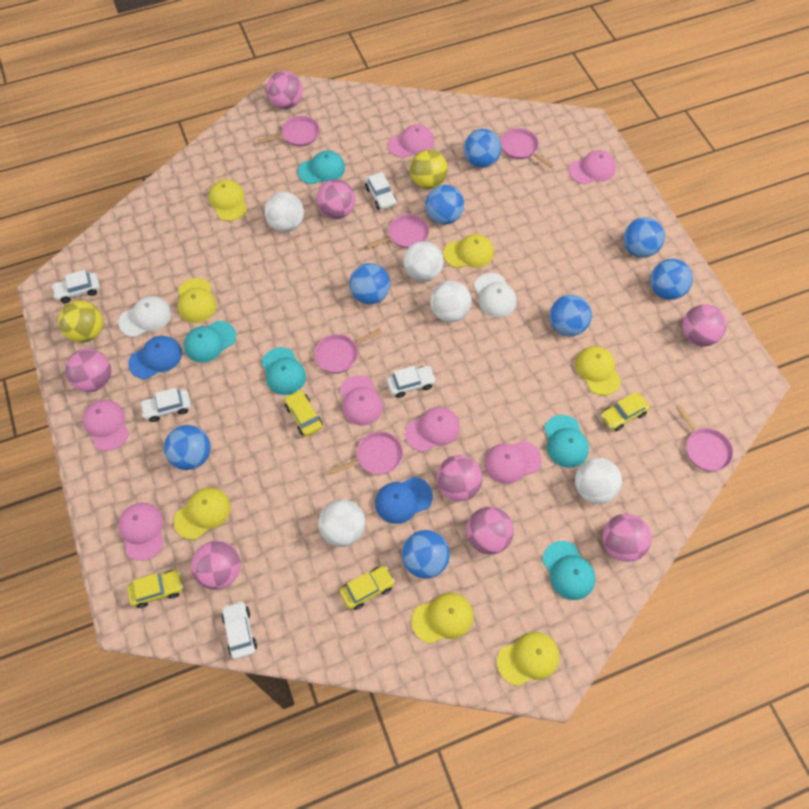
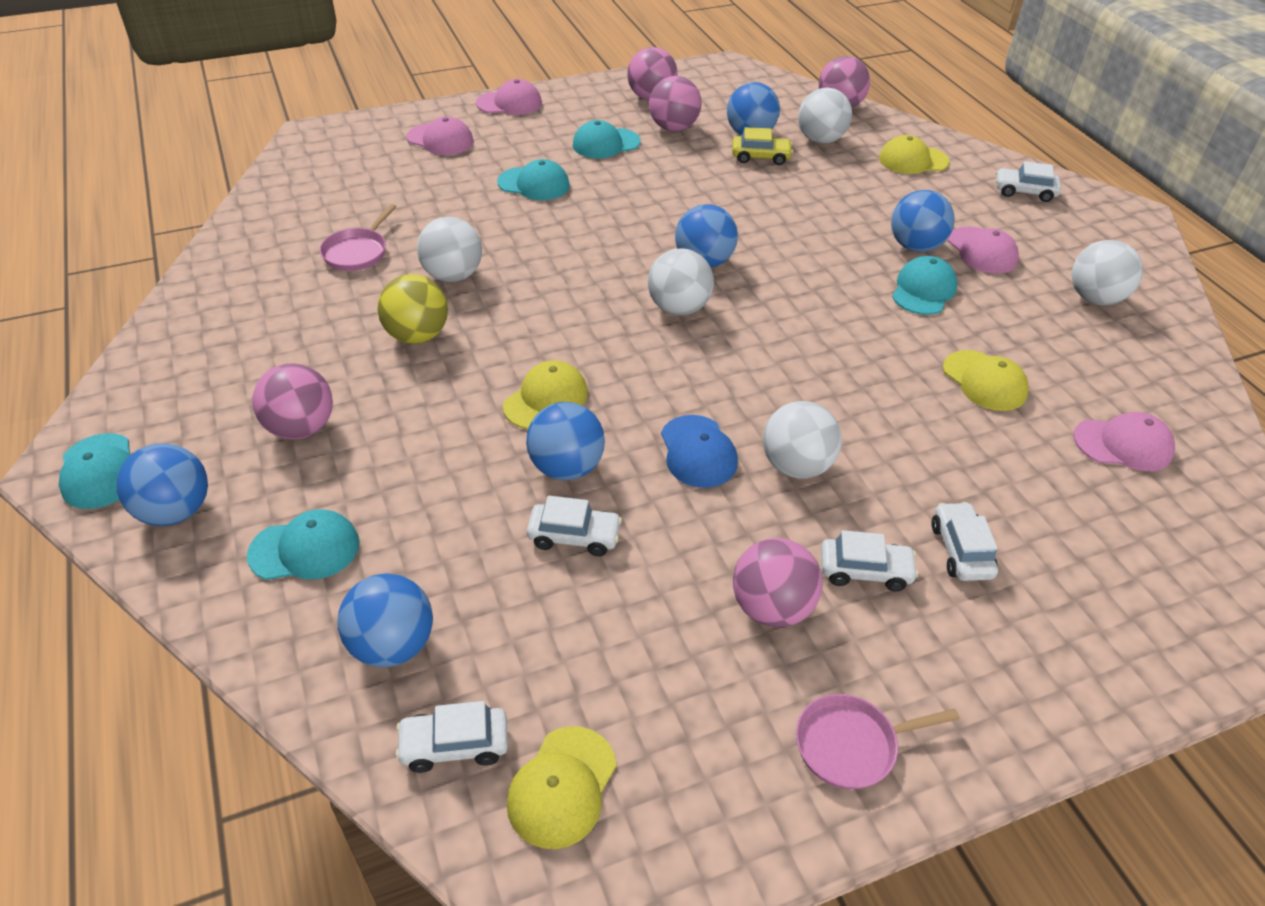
blue ball: 8 -> 6
blue cap: 2 -> 1
pink ball: 8 -> 5
pink cap: 7 -> 4
pink pan: 6 -> 2
white cap: 2 -> 0
yellow ball: 2 -> 1
yellow cap: 7 -> 4
yellow car: 4 -> 1

